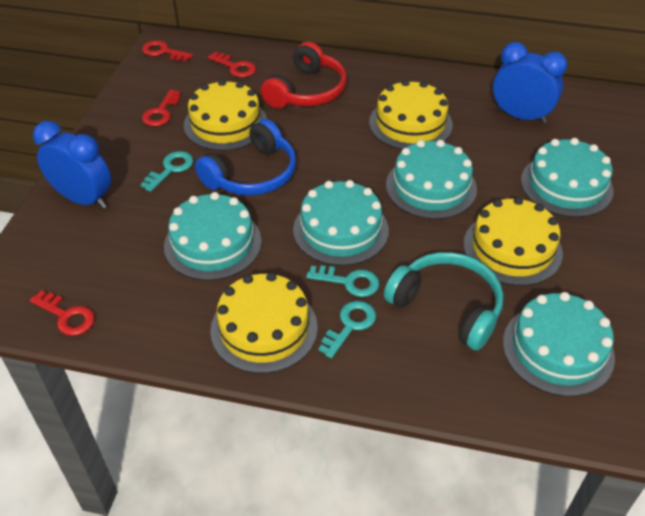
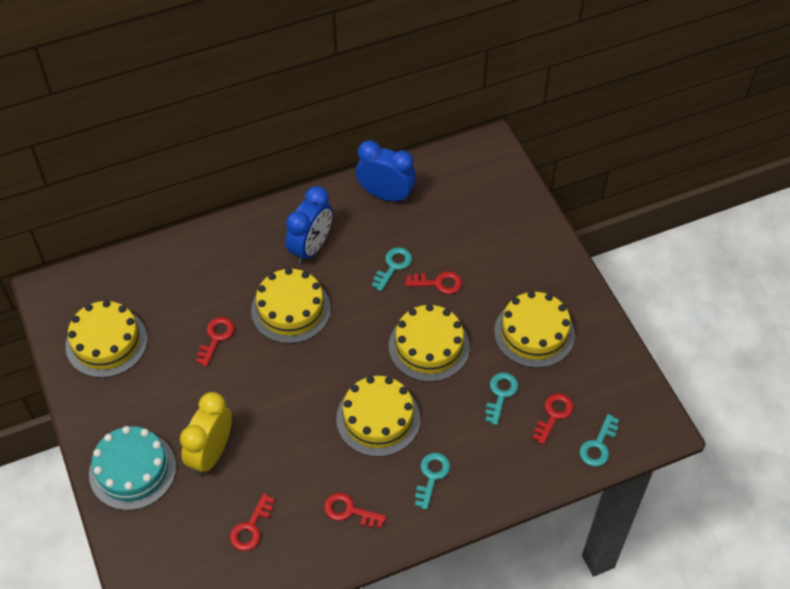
blue headphones: 1 -> 0
red headphones: 1 -> 0
red key: 4 -> 5
turquoise cake: 5 -> 1
turquoise headphones: 1 -> 0
turquoise key: 3 -> 4
yellow cake: 4 -> 5
yellow clock: 0 -> 1

